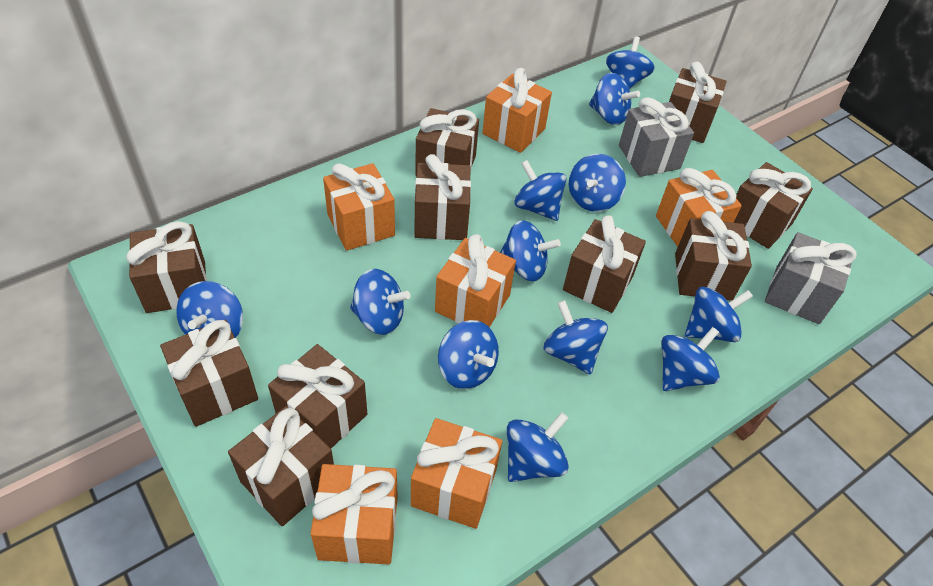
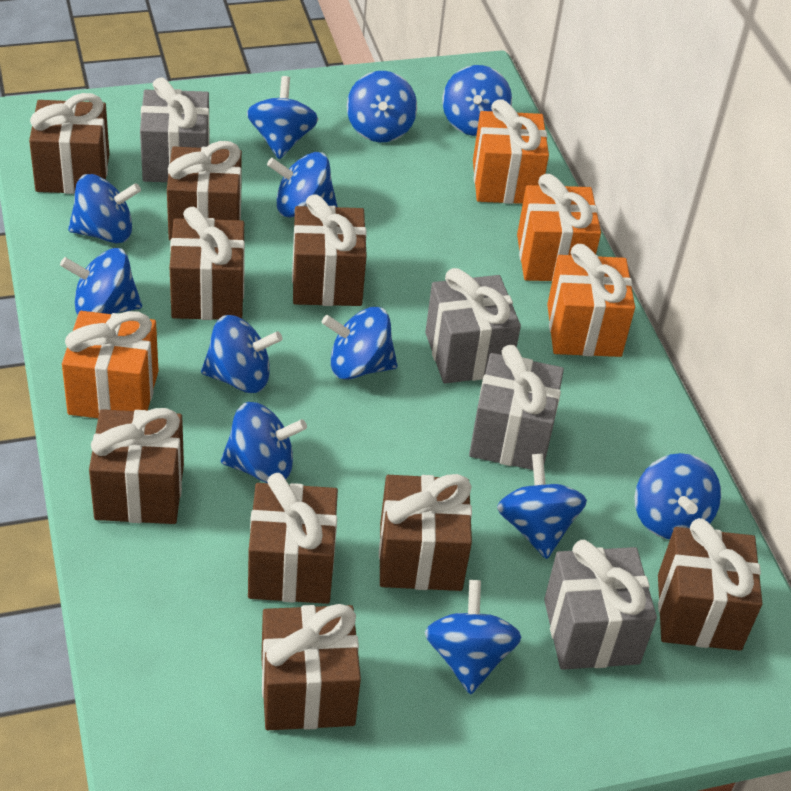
brown gift: 10 -> 9
grey gift: 2 -> 4
orange gift: 6 -> 4

